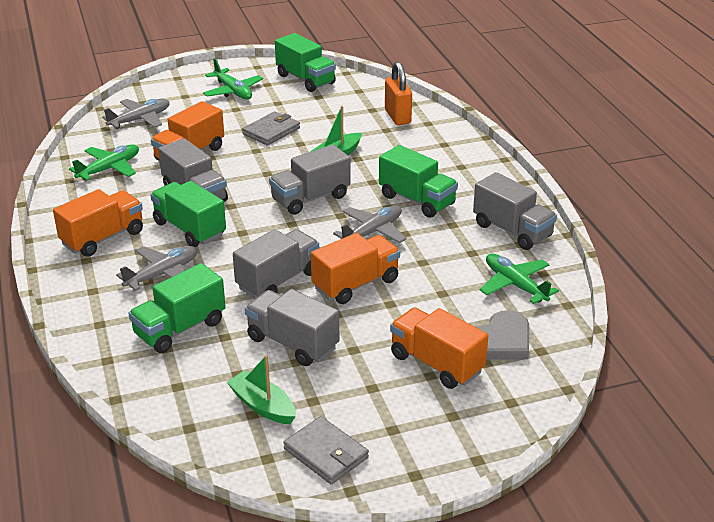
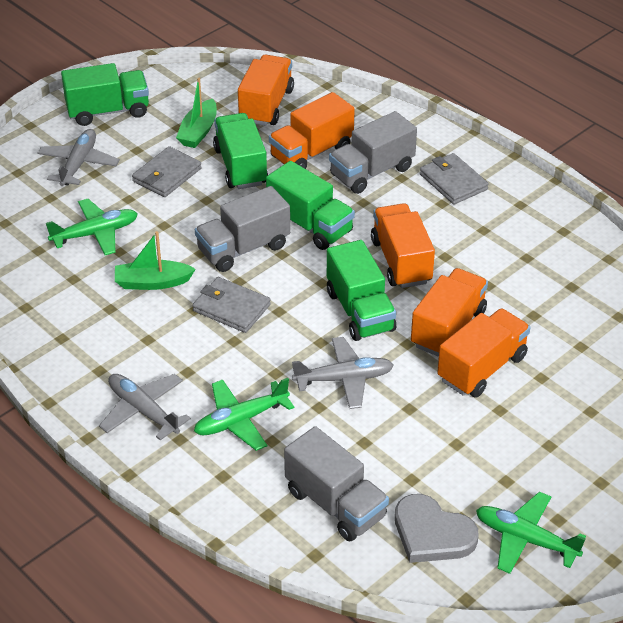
grey truck: 5 -> 3
grey wallet: 2 -> 3
orange padlock: 1 -> 0
orange truck: 4 -> 5

